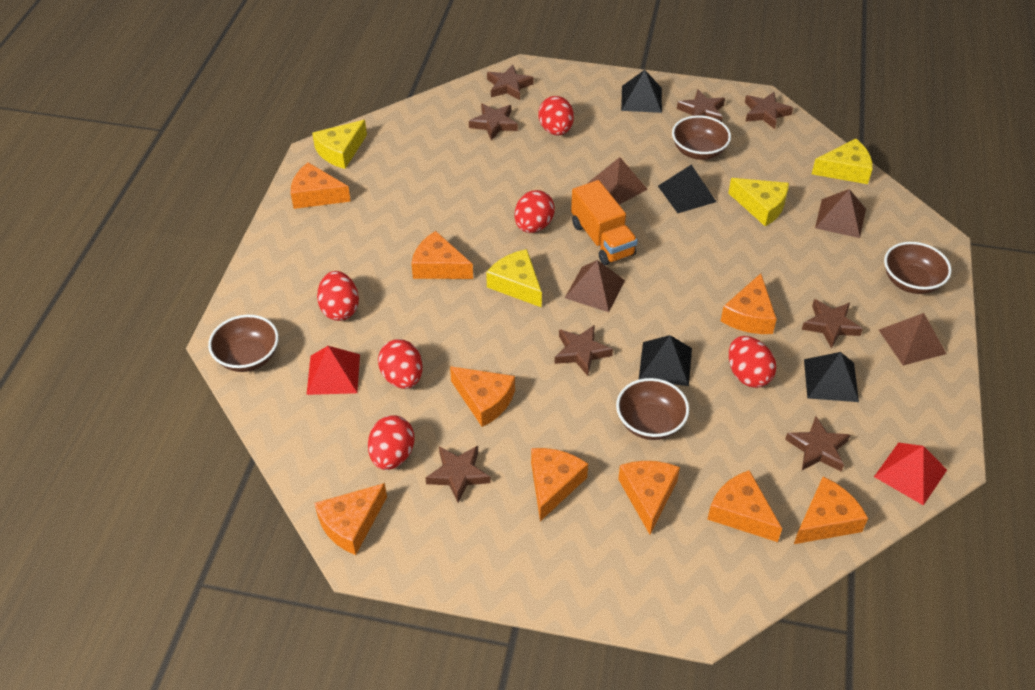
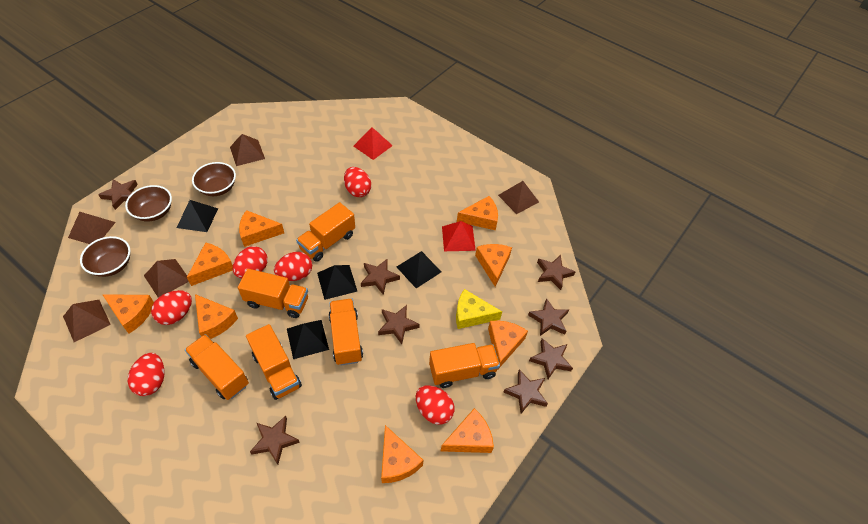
brown bowl: 4 -> 3
brown pyramid: 4 -> 5
orange truck: 1 -> 6
yellow cheese: 4 -> 1

